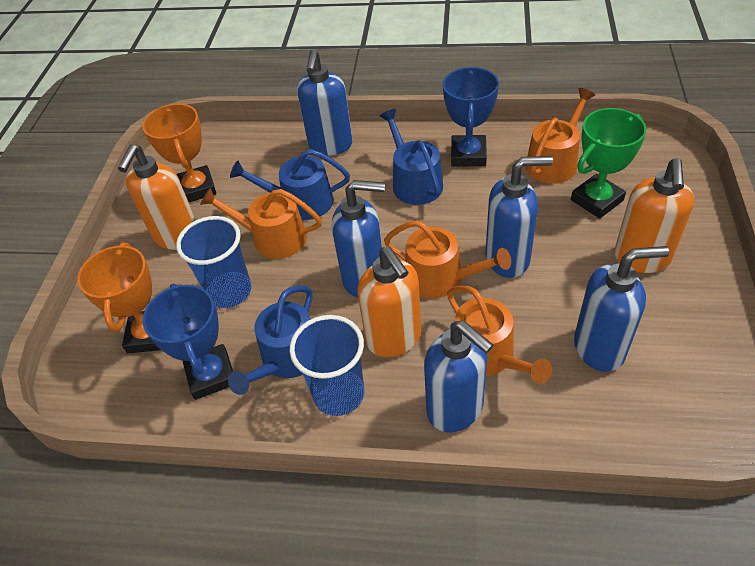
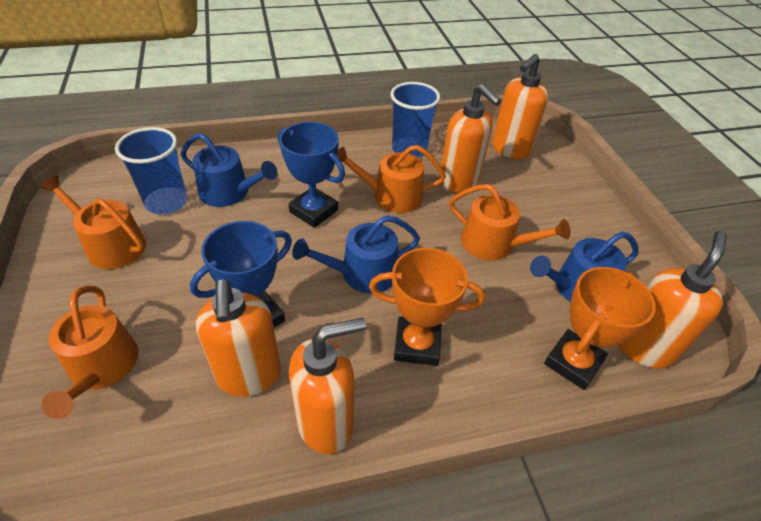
blue soap dispenser: 5 -> 0
green trophy: 1 -> 0
orange soap dispenser: 3 -> 5

